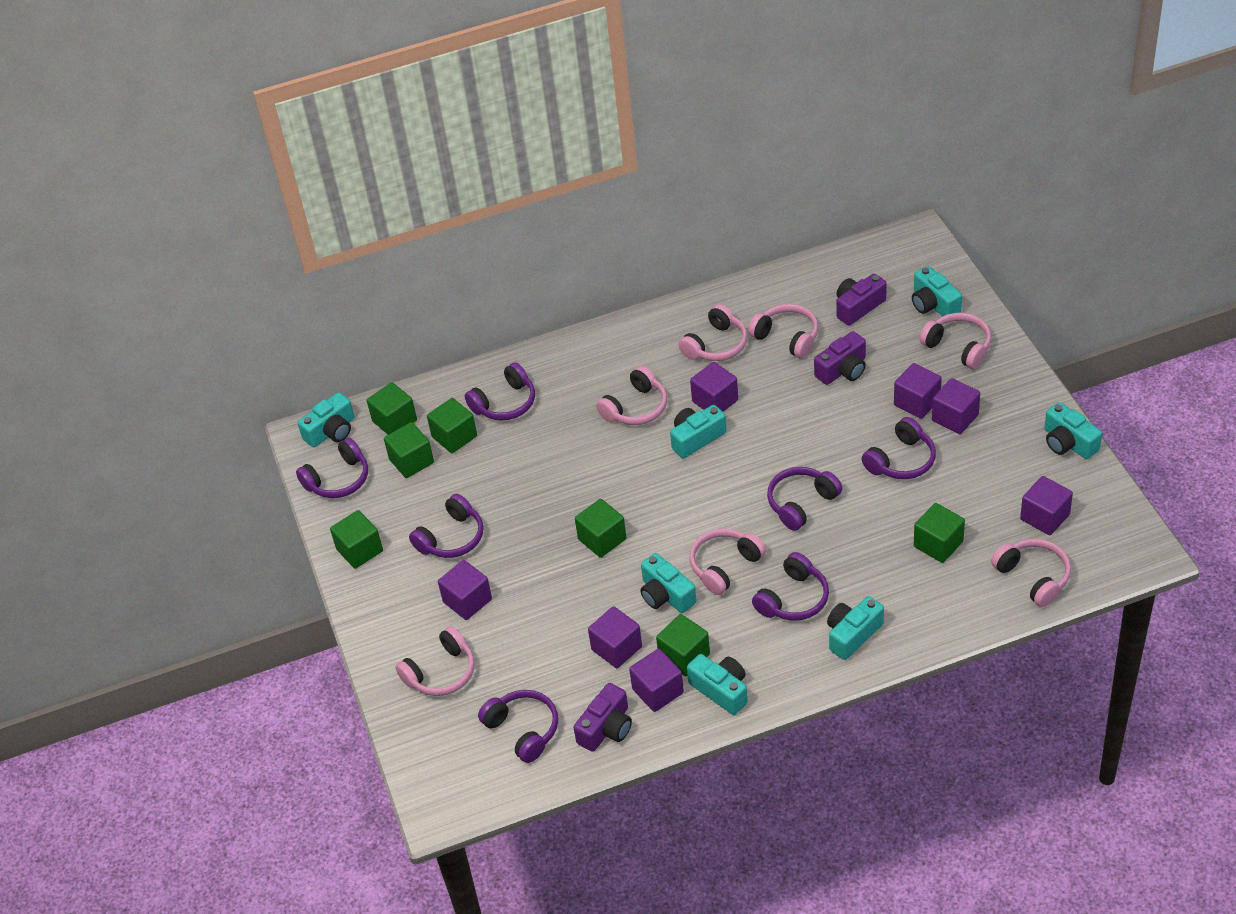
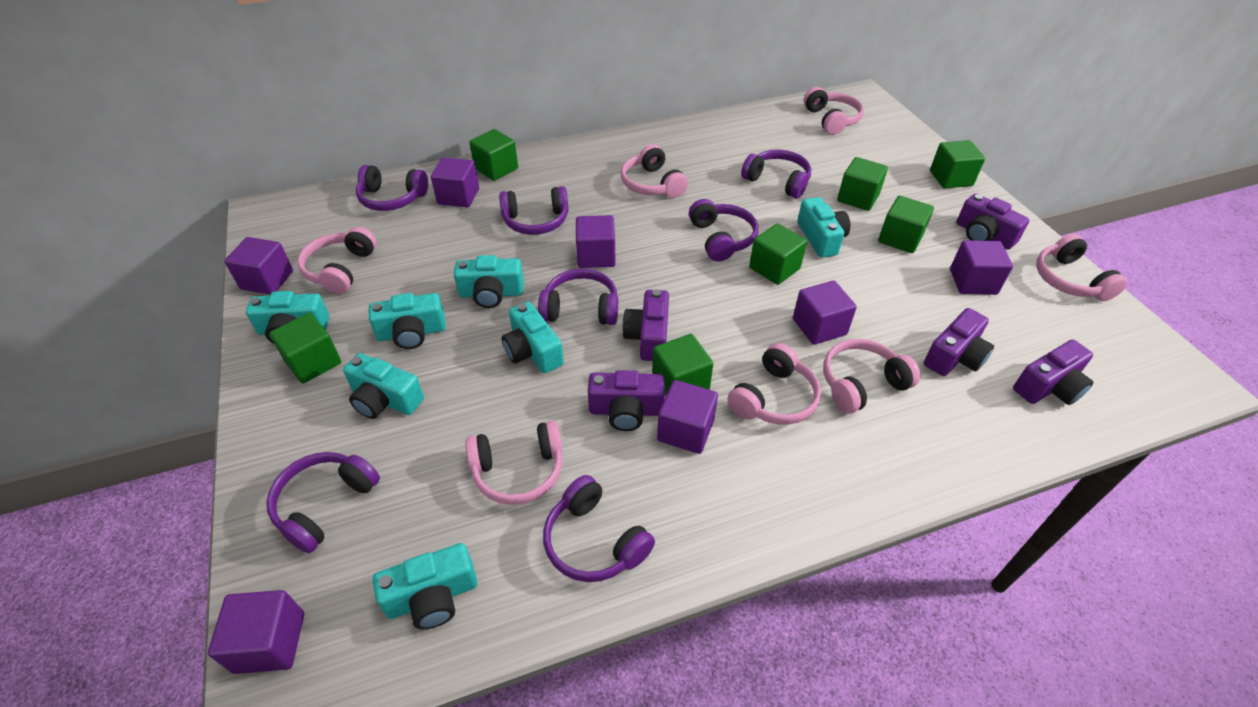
purple camera: 3 -> 5

